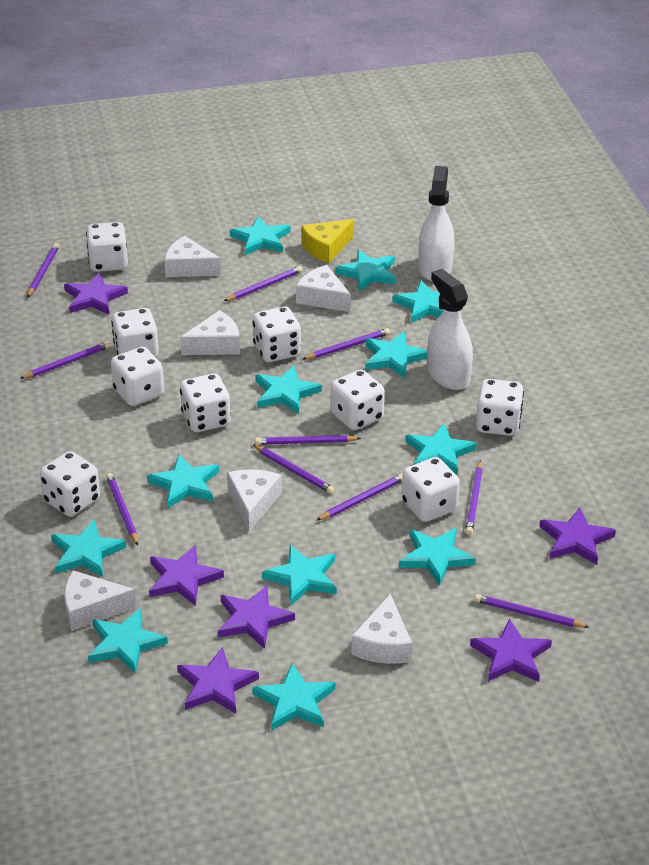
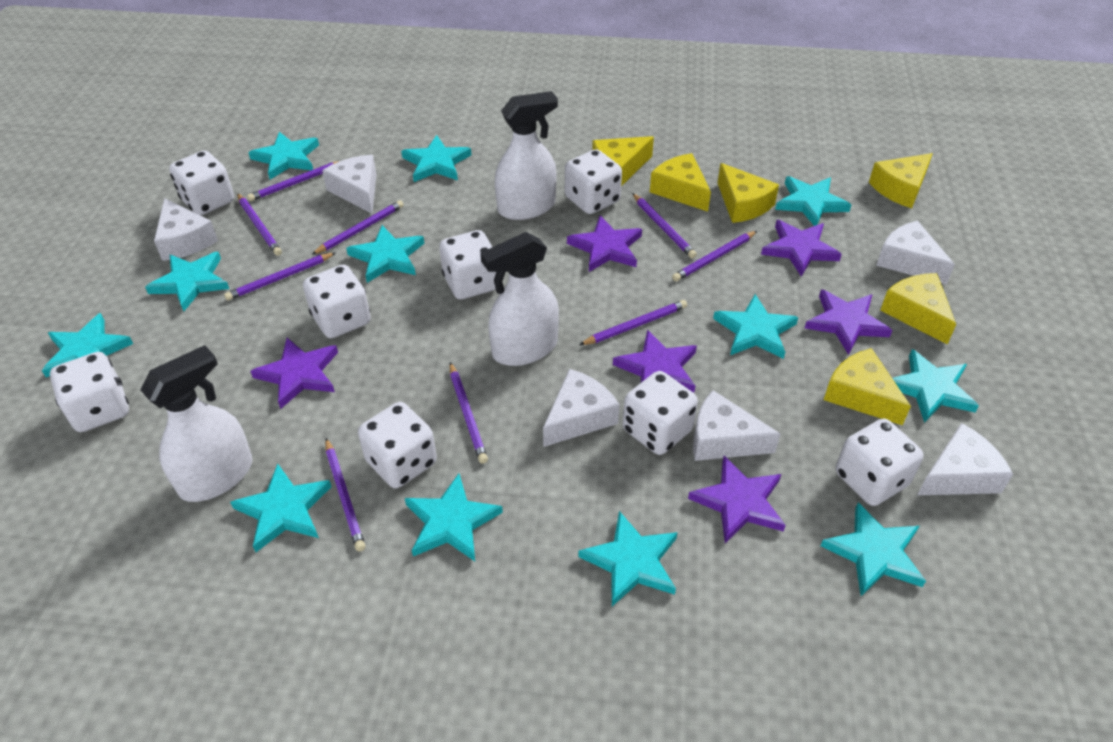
purple pencil: 10 -> 9
white dice: 9 -> 8
white spray bottle: 2 -> 3
yellow cheese: 1 -> 6

